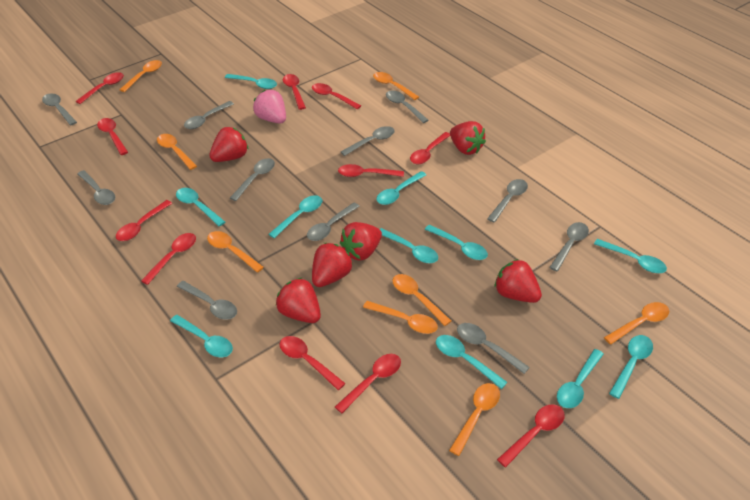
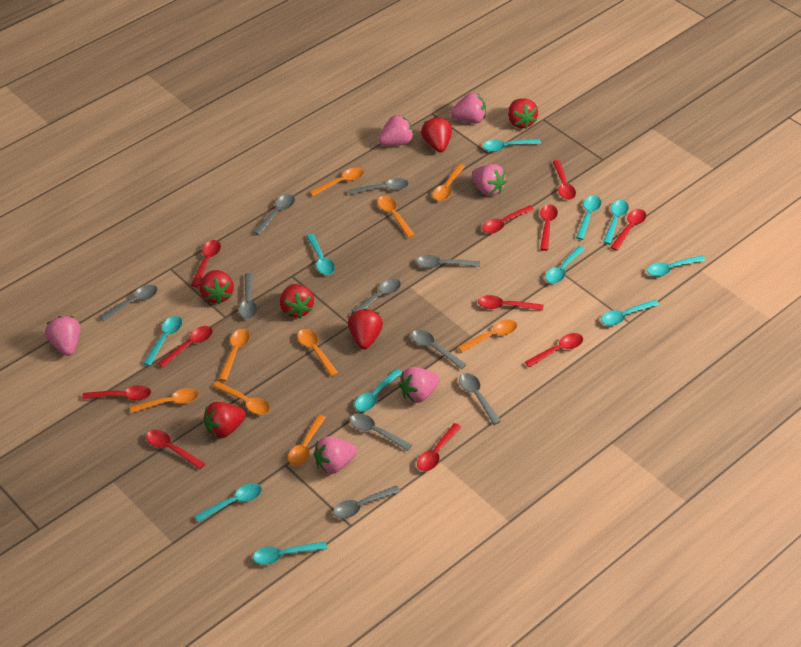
grey spoon: 11 -> 10
orange spoon: 8 -> 9
pink strawberry: 1 -> 6

